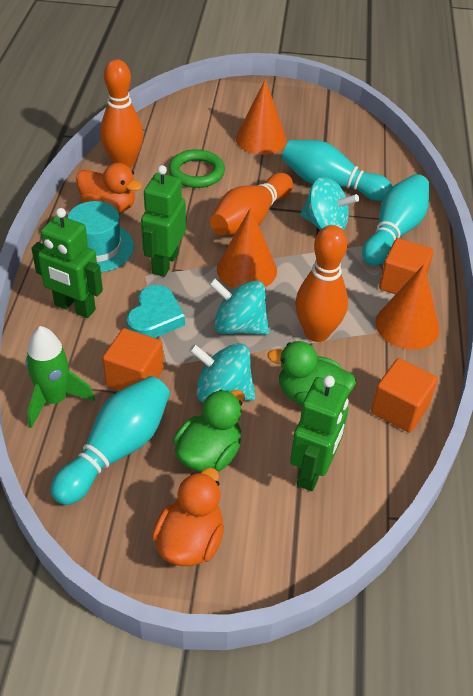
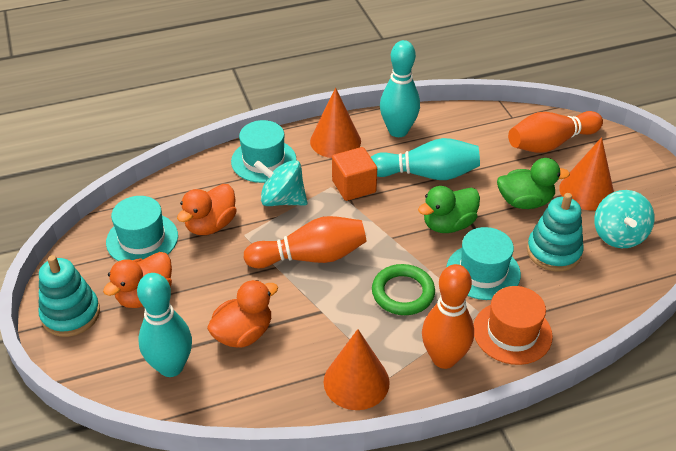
green robot: 3 -> 0
green rocket: 1 -> 0
orange cube: 3 -> 1
orange duck: 2 -> 3
orange hat: 0 -> 1
turquoise hat: 1 -> 3
turquoise heart: 1 -> 0
turquoise spinning top: 3 -> 2
turquoise stacking toy: 0 -> 2

